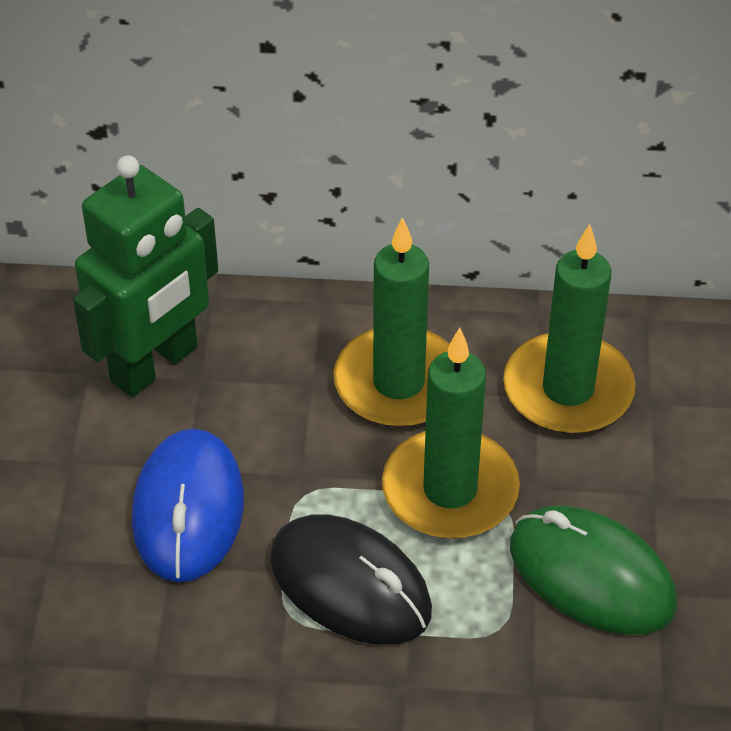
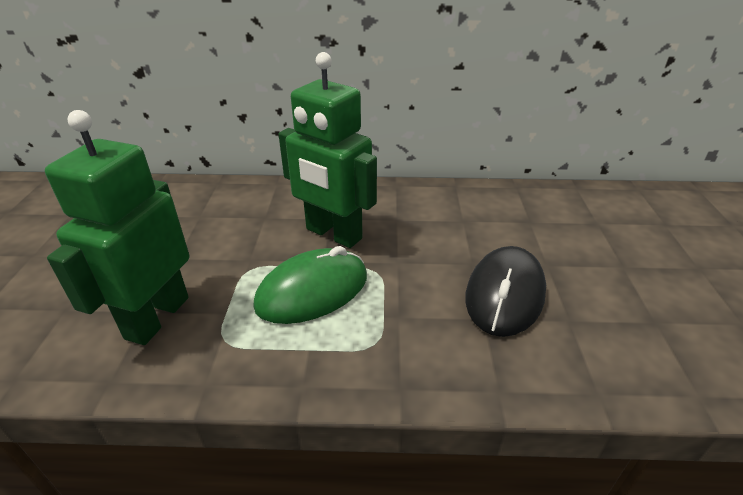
blue mouse: 1 -> 0
green candle: 3 -> 0
green robot: 1 -> 2

